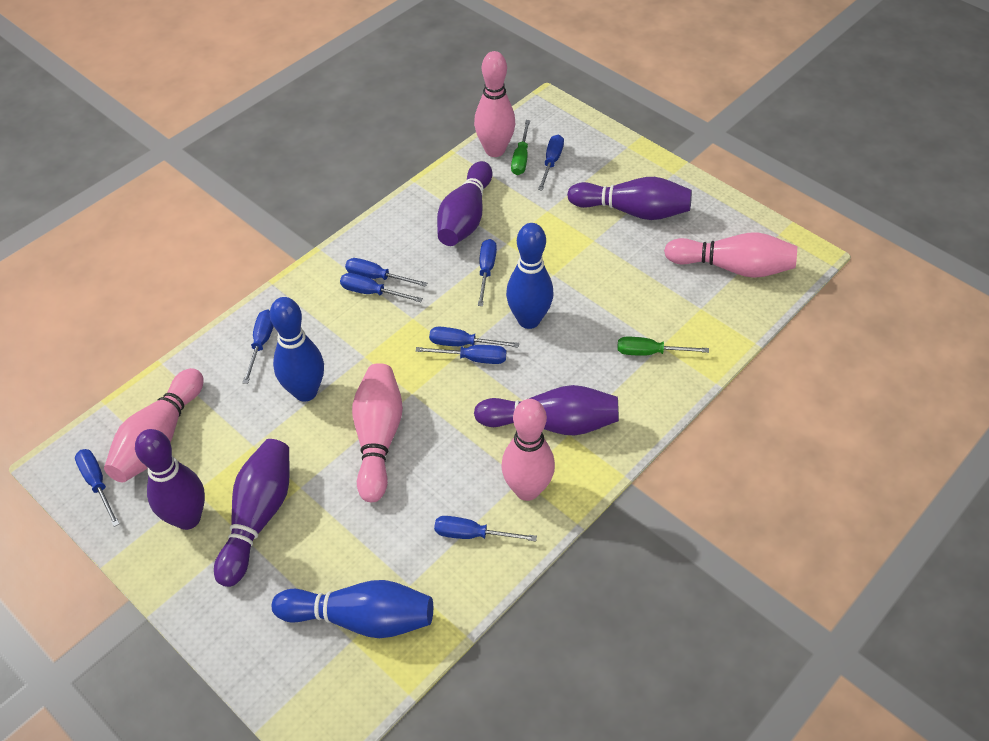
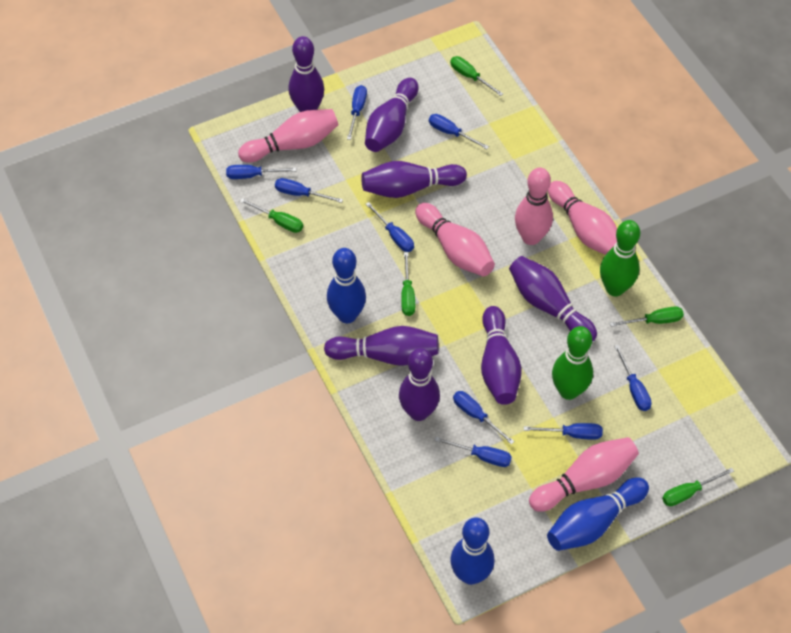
green bowling pin: 0 -> 2
green screwdriver: 2 -> 5
purple bowling pin: 5 -> 7

